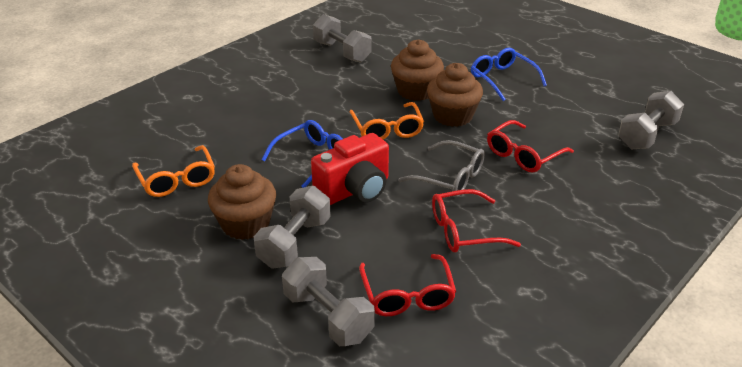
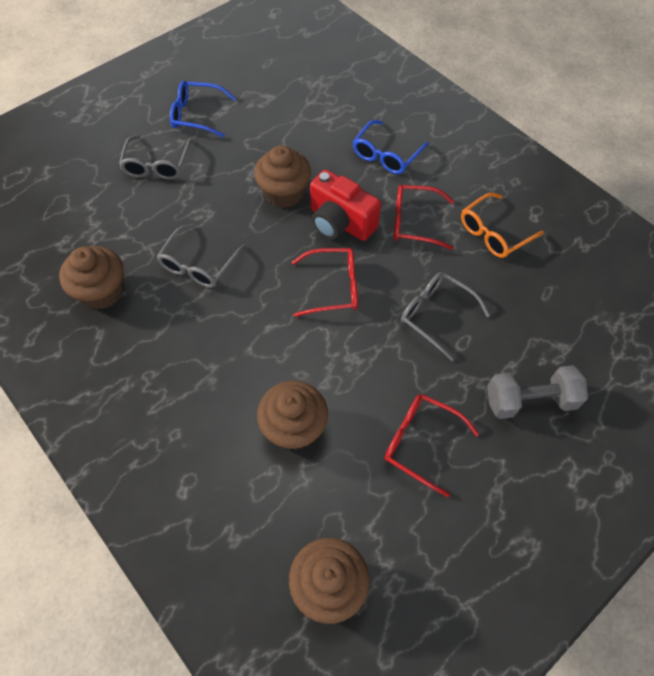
brown cupcake: 3 -> 4
grey dumbbell: 4 -> 1
grey glasses: 1 -> 3
orange glasses: 2 -> 1

